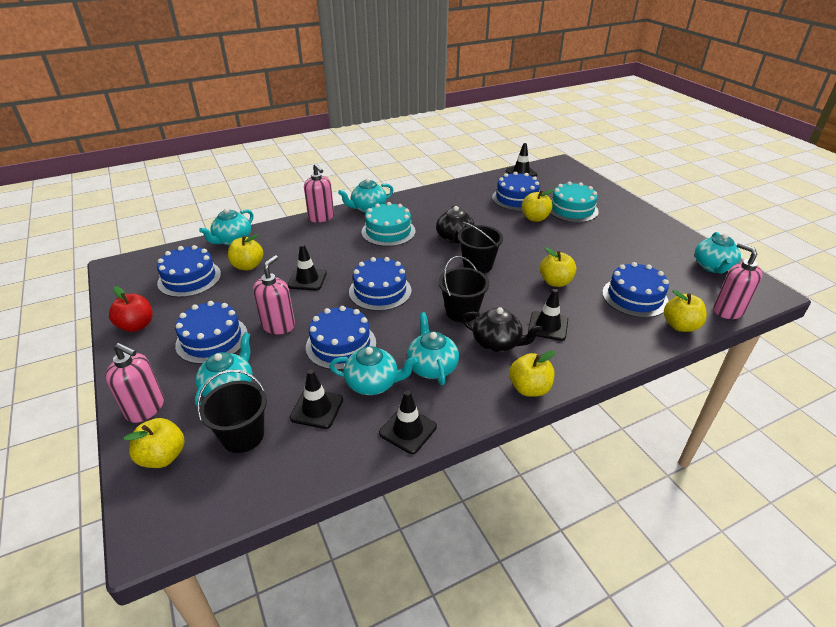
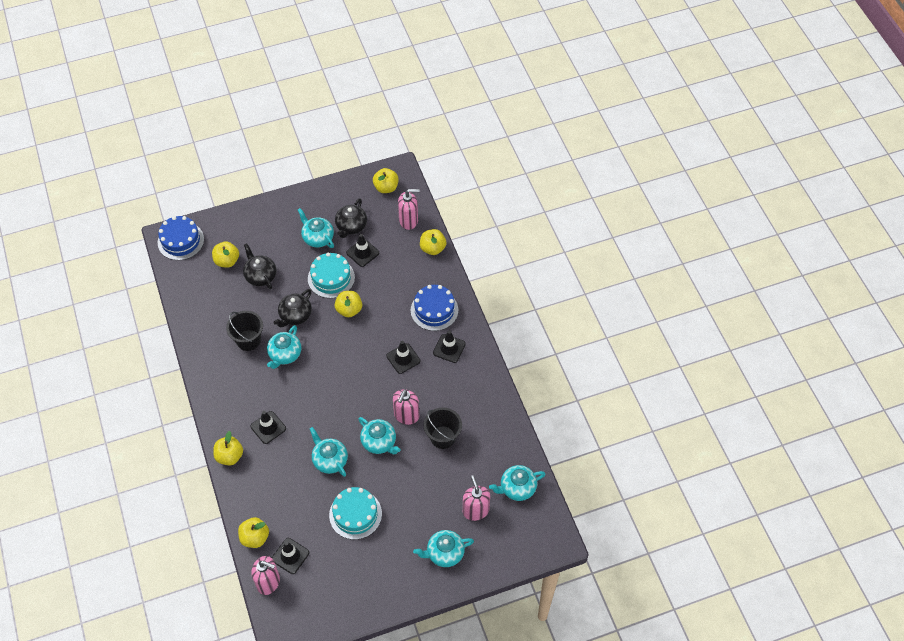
black bucket: 3 -> 2
black teapot: 2 -> 3
blue cake: 6 -> 2
red apple: 1 -> 0

